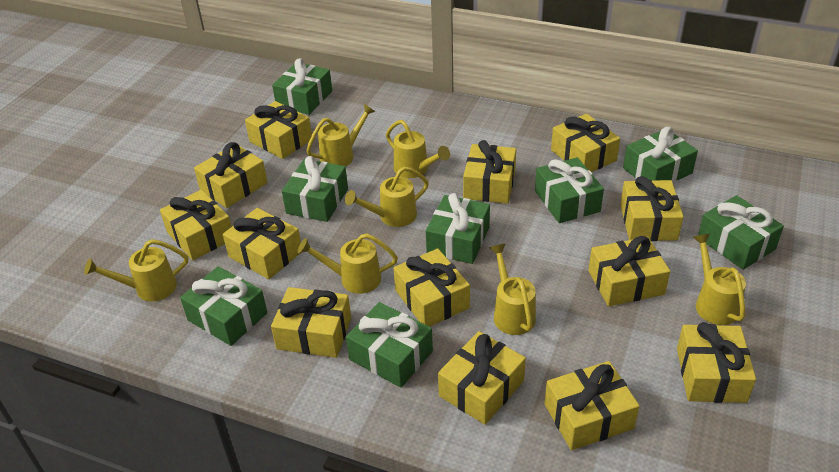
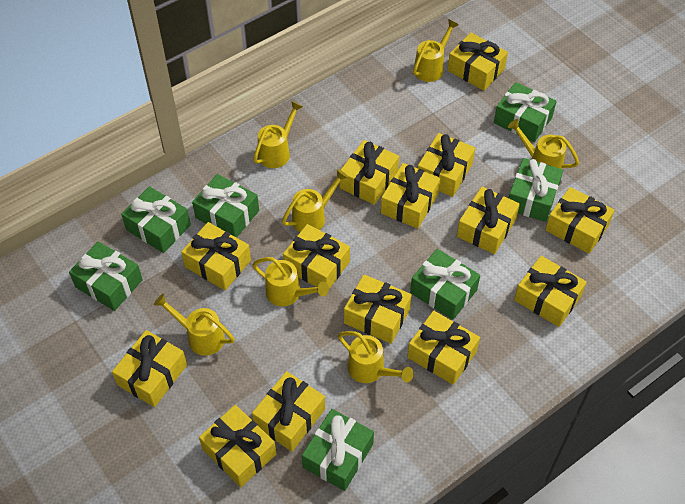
green gift: 8 -> 7
yellow gift: 13 -> 14

